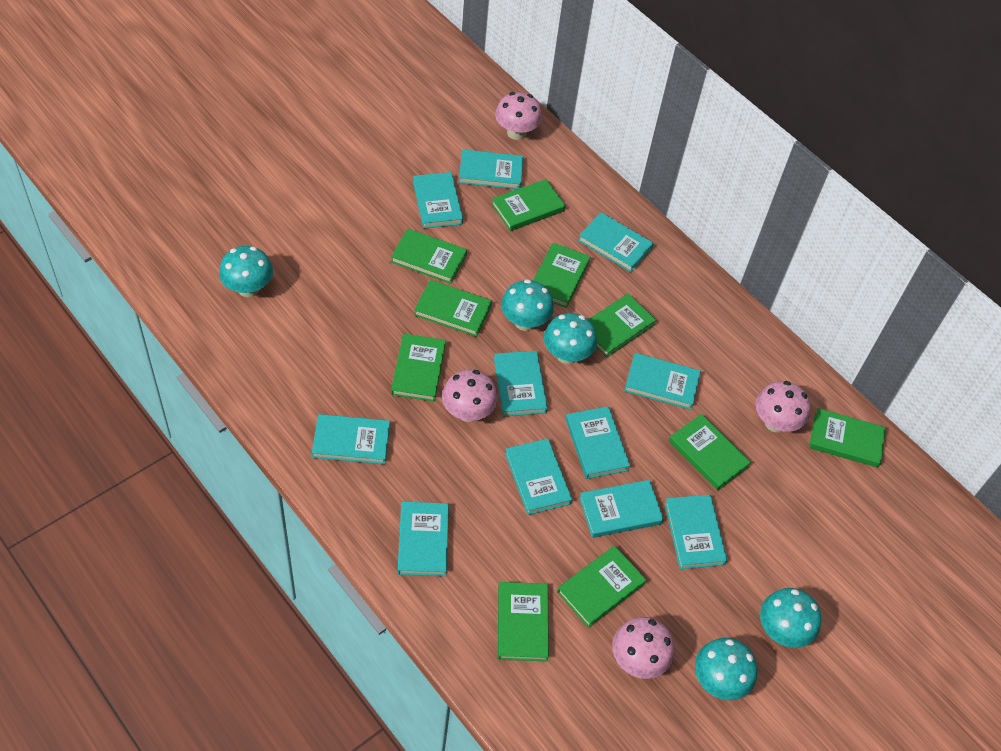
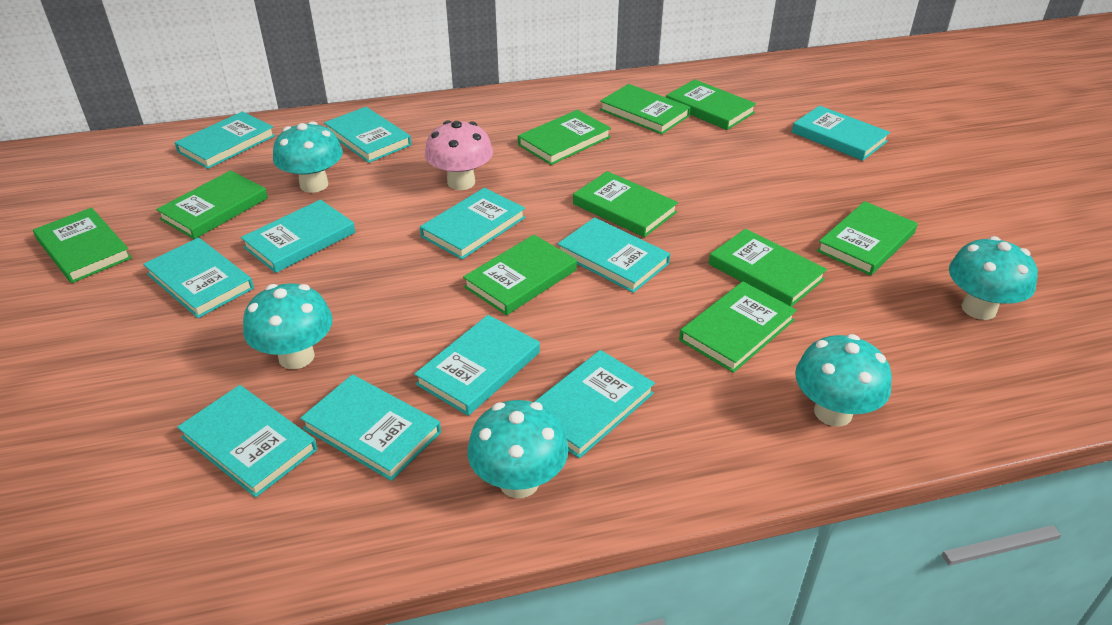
pink mushroom: 4 -> 1

